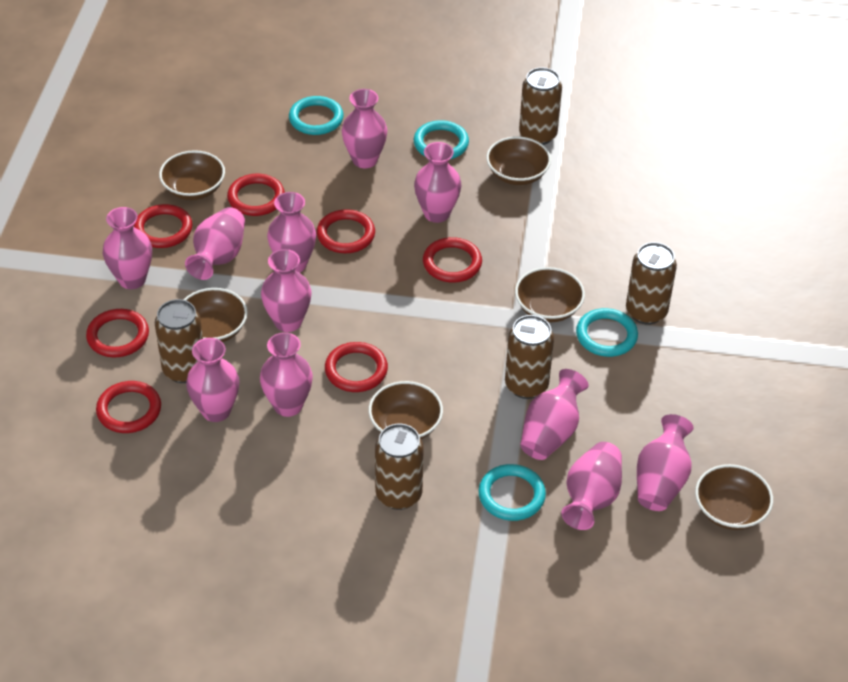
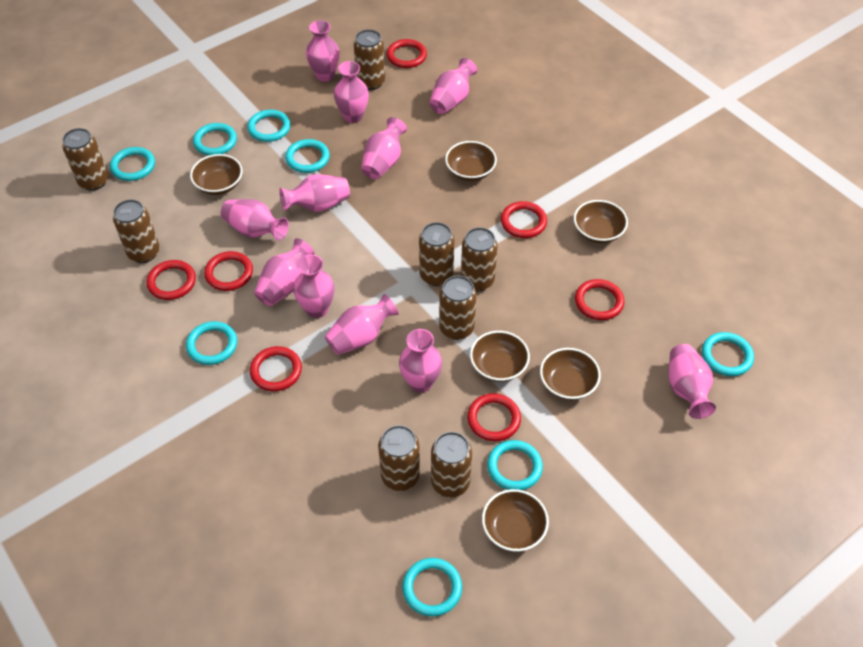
brown can: 5 -> 8
turquoise ring: 4 -> 8

